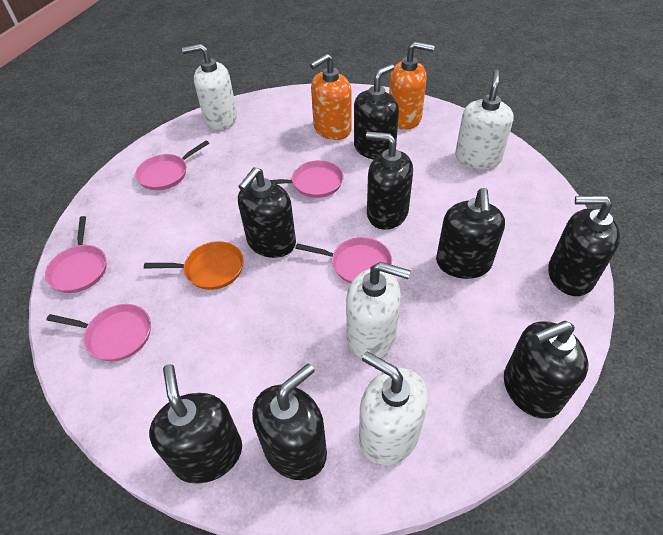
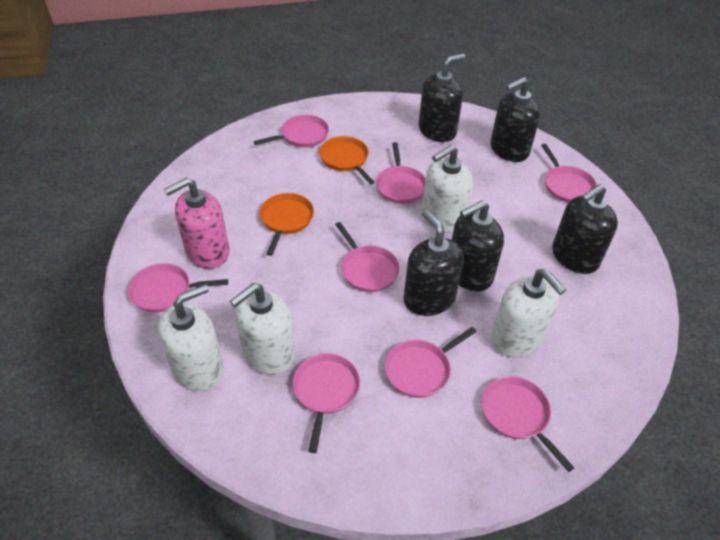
black soap dispenser: 8 -> 5
orange pan: 1 -> 2
orange soap dispenser: 2 -> 0
pink pan: 5 -> 8
pink soap dispenser: 0 -> 1

